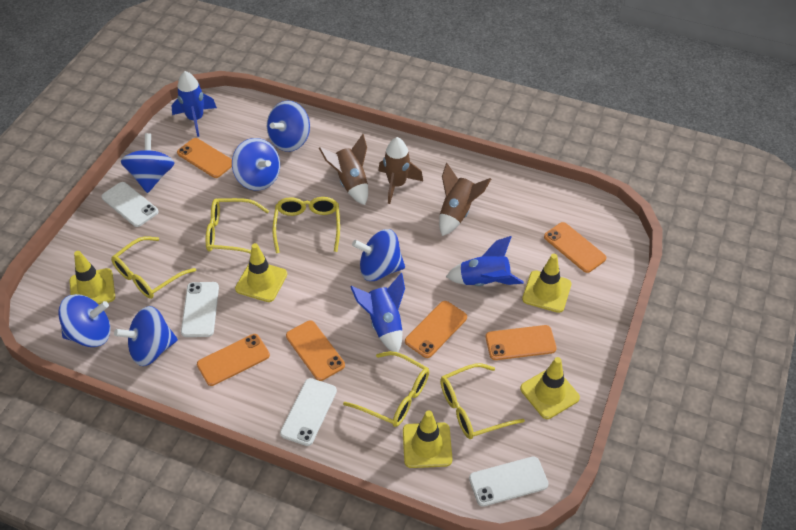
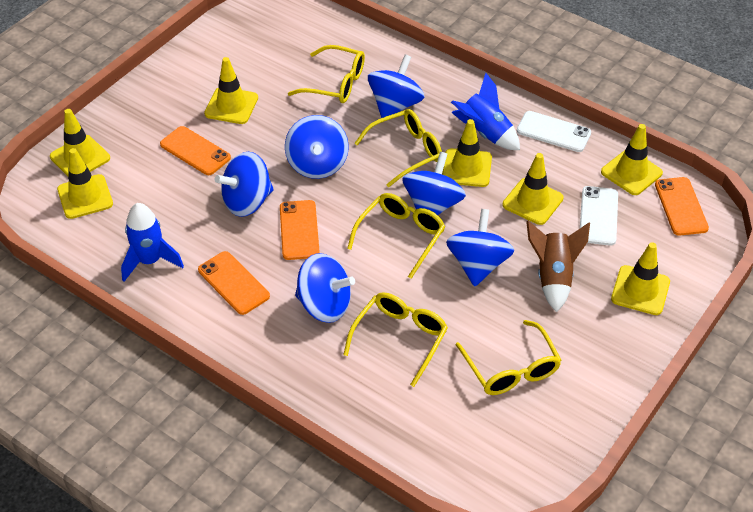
blue rocket: 3 -> 2
brown rocket: 3 -> 1
orange phone: 6 -> 4
white phone: 4 -> 2
yellow traffic cone: 5 -> 7

